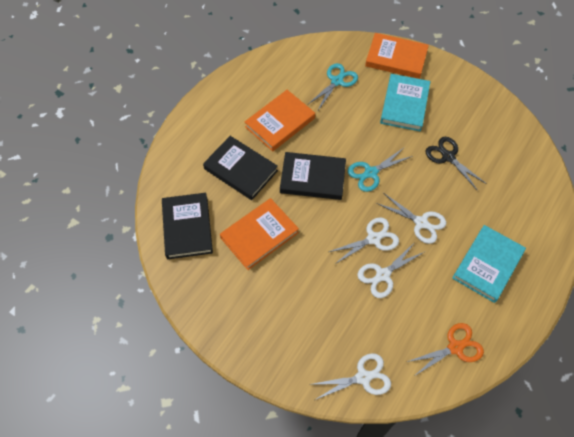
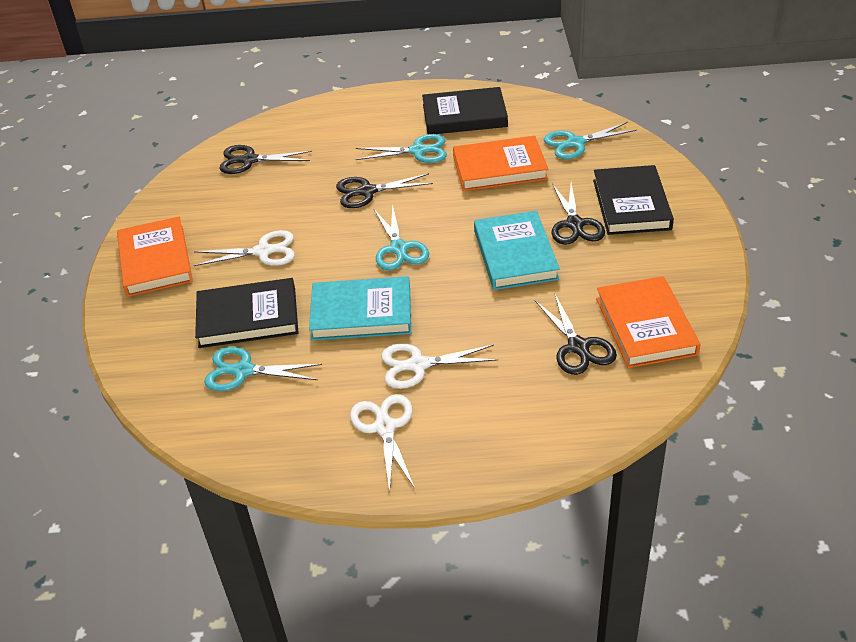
black scissors: 1 -> 4
orange scissors: 1 -> 0
turquoise scissors: 2 -> 4
white scissors: 4 -> 3

